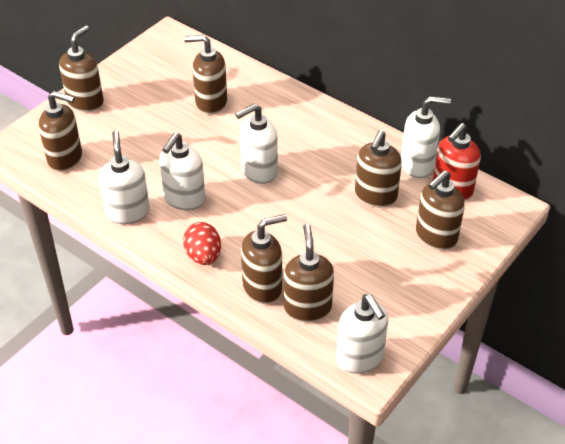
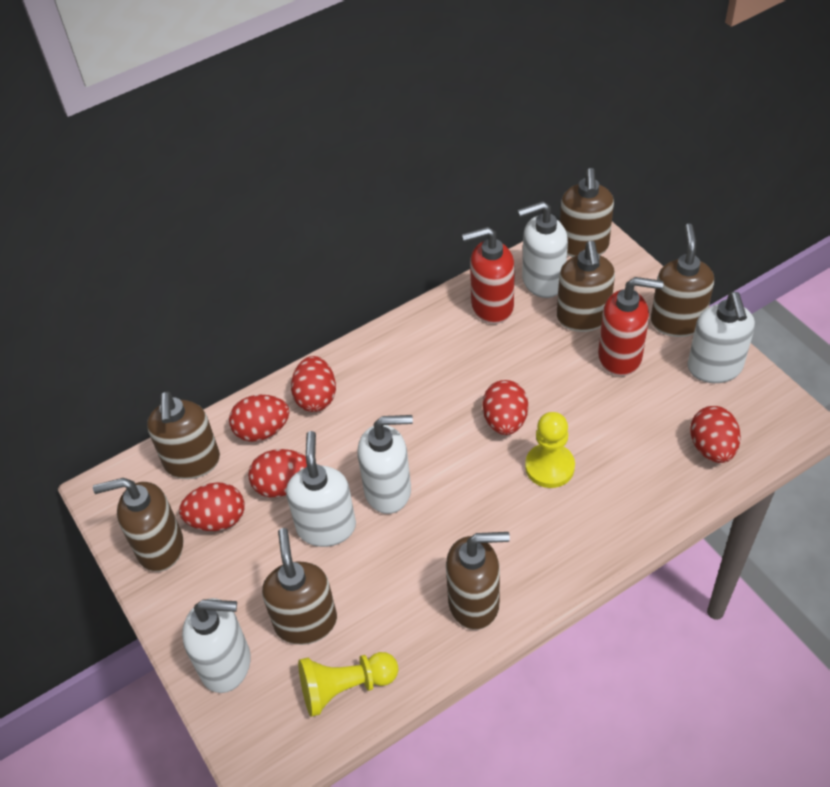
red egg: 1 -> 6
red soap dispenser: 1 -> 2
yellow pawn: 0 -> 2

